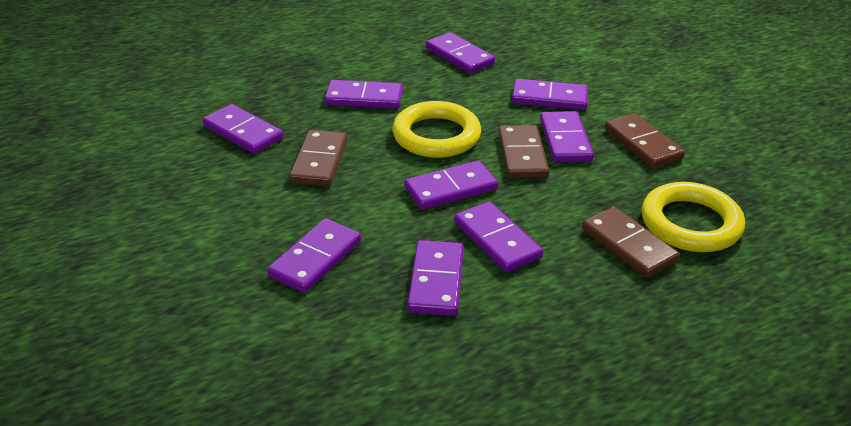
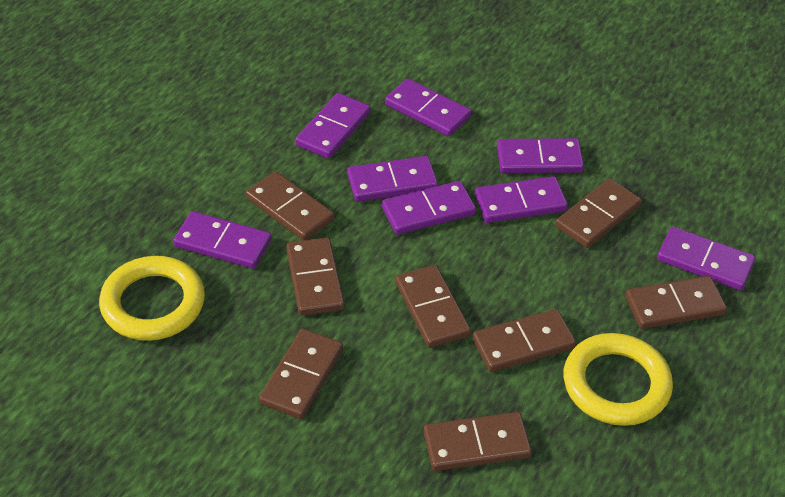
brown domino: 4 -> 8
purple domino: 9 -> 8

